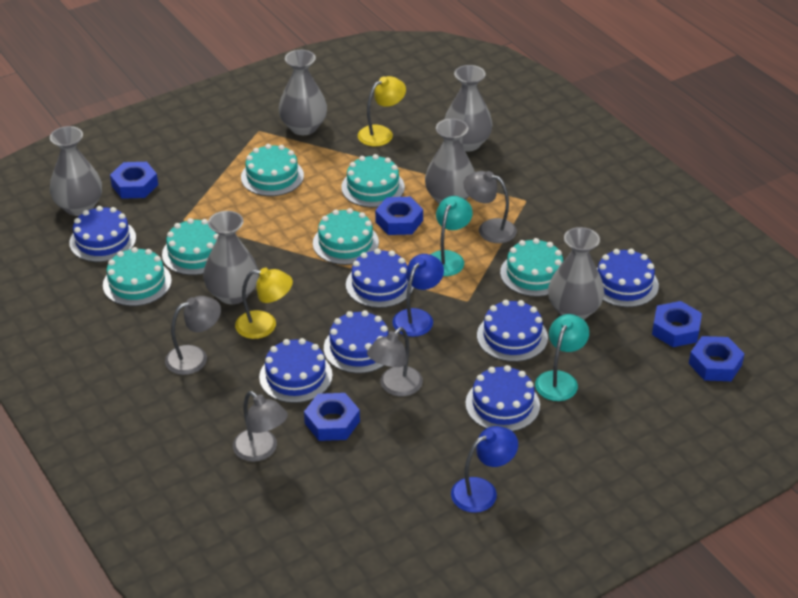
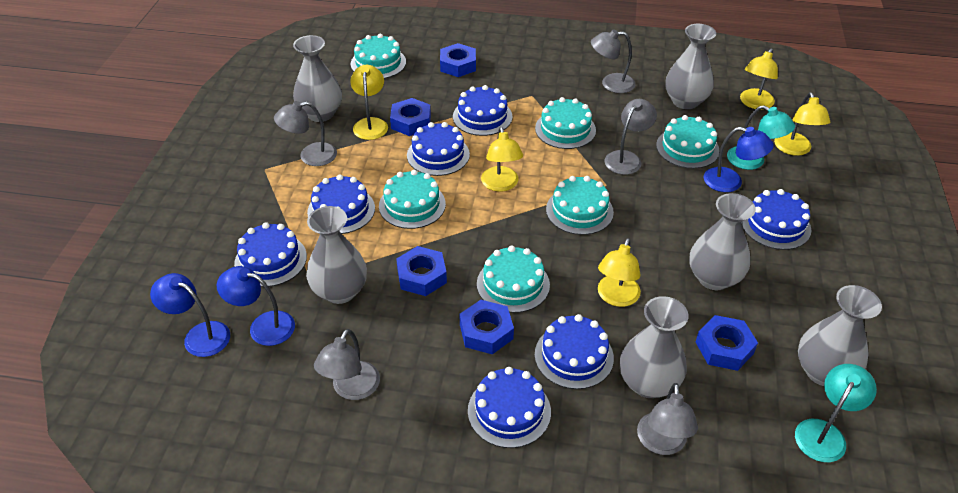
blue lamp: 2 -> 3
grey lamp: 4 -> 5
yellow lamp: 2 -> 5

